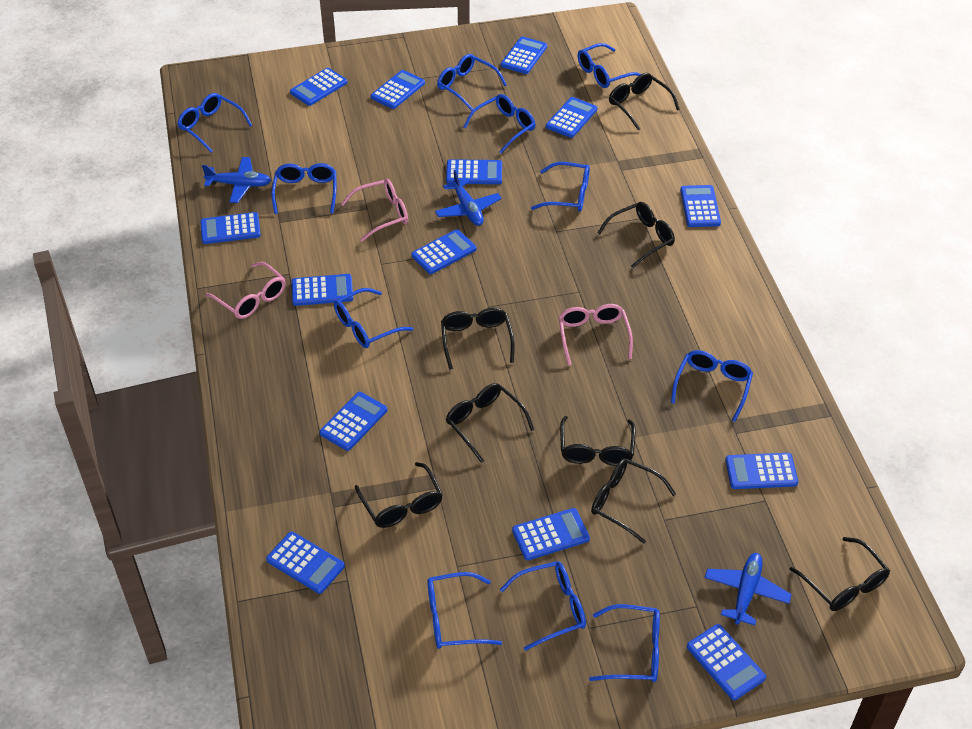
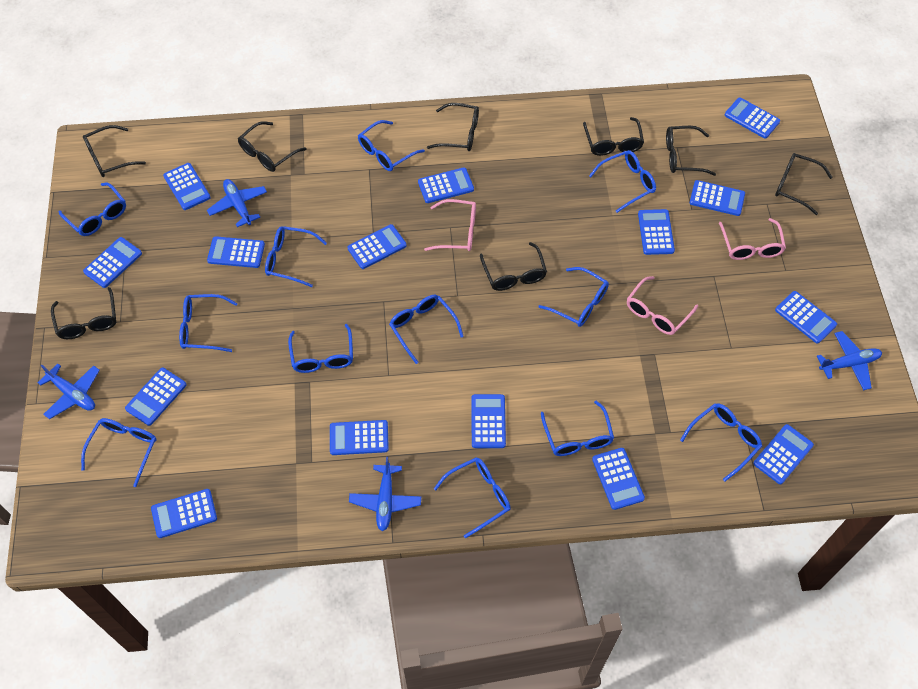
blue calculator: 14 -> 15
blue glasses: 11 -> 12
blue plane: 3 -> 4

